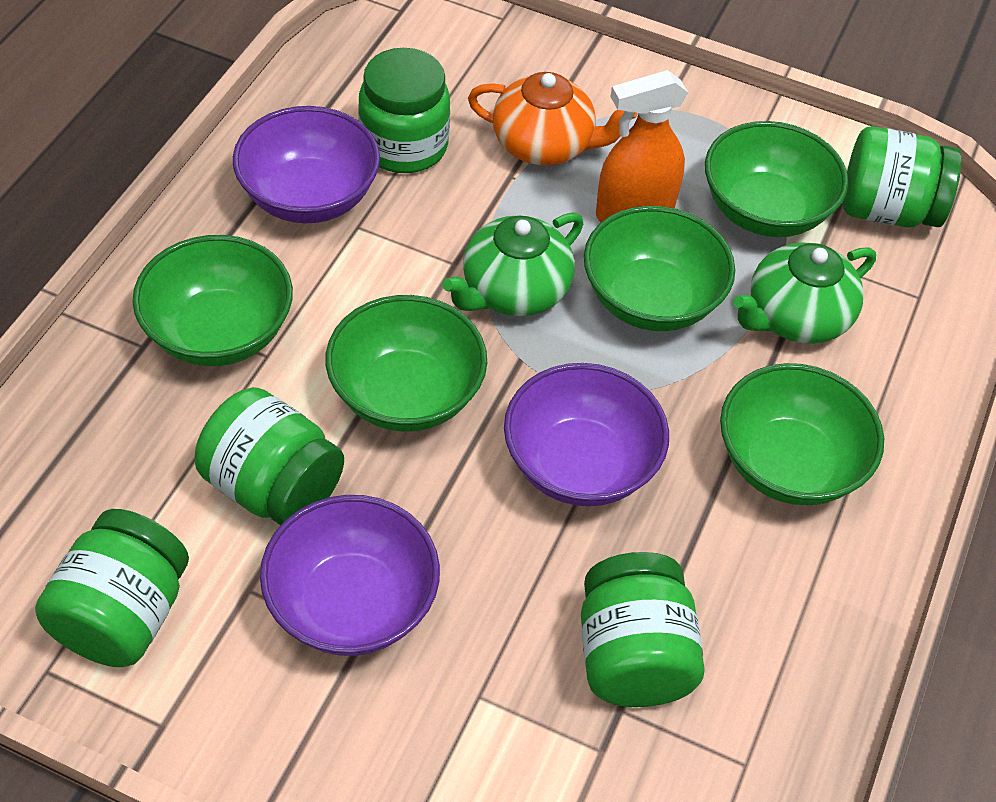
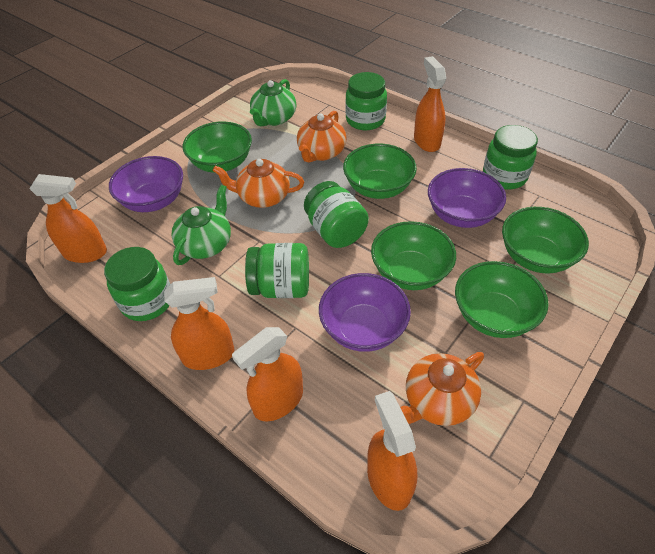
orange spray bottle: 1 -> 5
orange teapot: 1 -> 3

